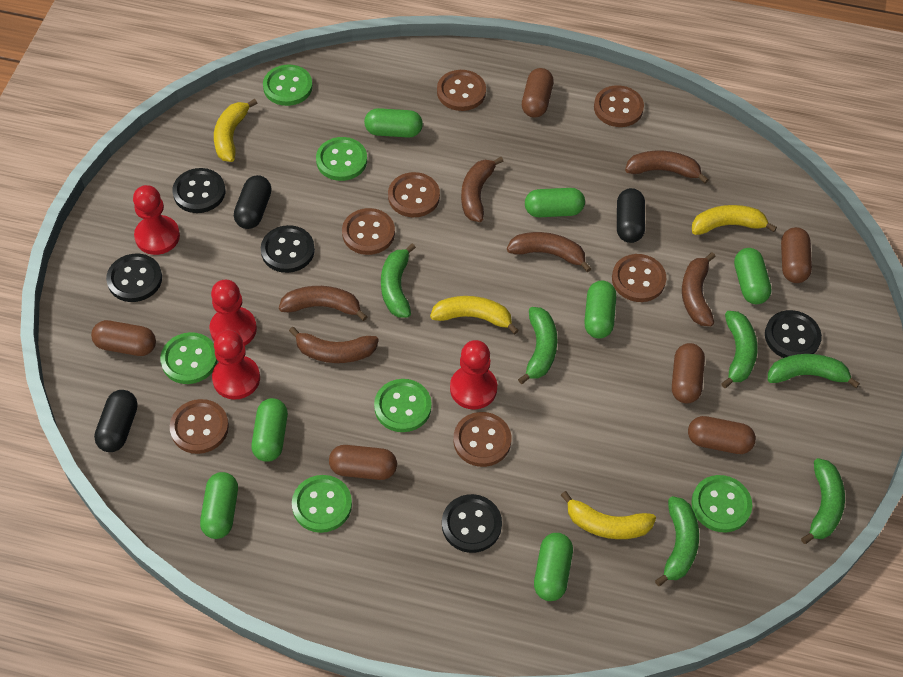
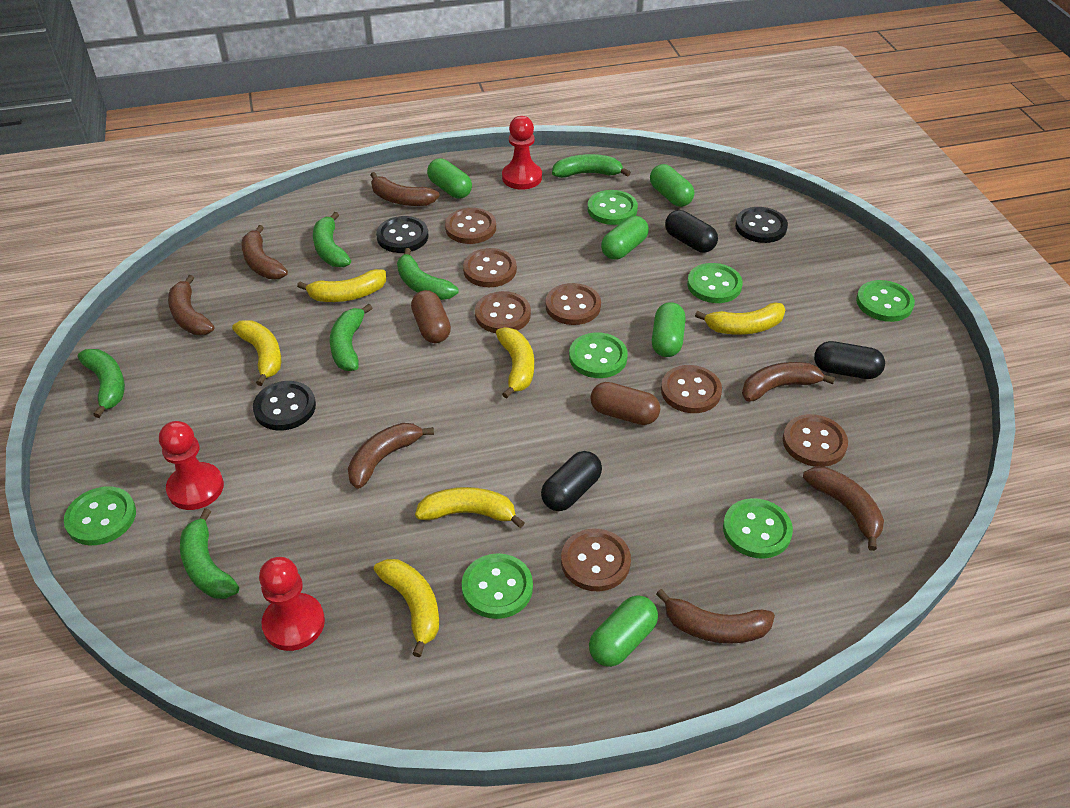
black button: 5 -> 3
brown banana: 6 -> 7
brown capsule: 6 -> 2
green button: 6 -> 7
green capsule: 7 -> 5
red pawn: 4 -> 3
yellow banana: 4 -> 6

